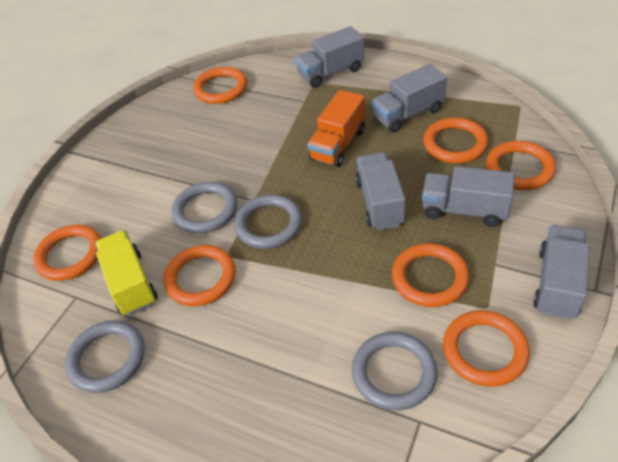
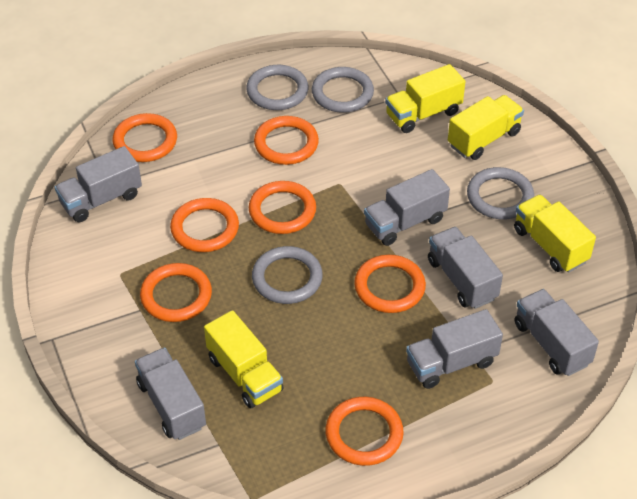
grey truck: 5 -> 6
orange truck: 1 -> 0
yellow truck: 1 -> 4

